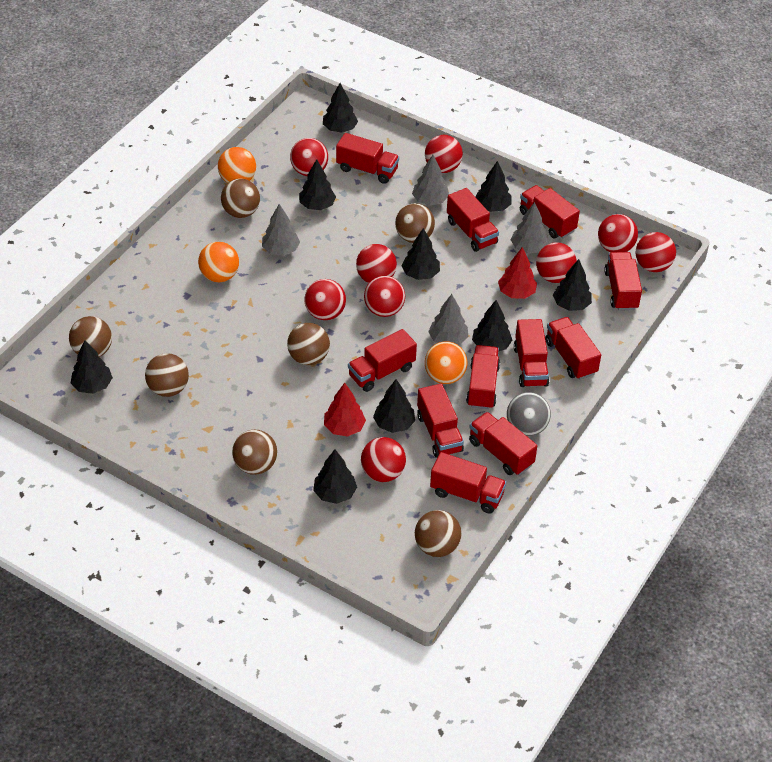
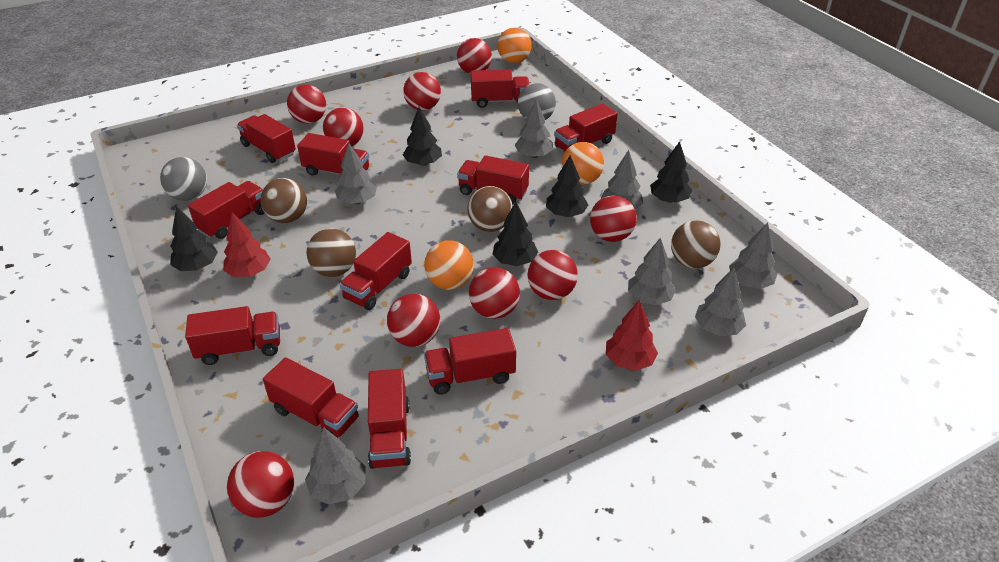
black tree: 9 -> 5
brown ball: 7 -> 4
grey ball: 1 -> 2
grey tree: 4 -> 7

